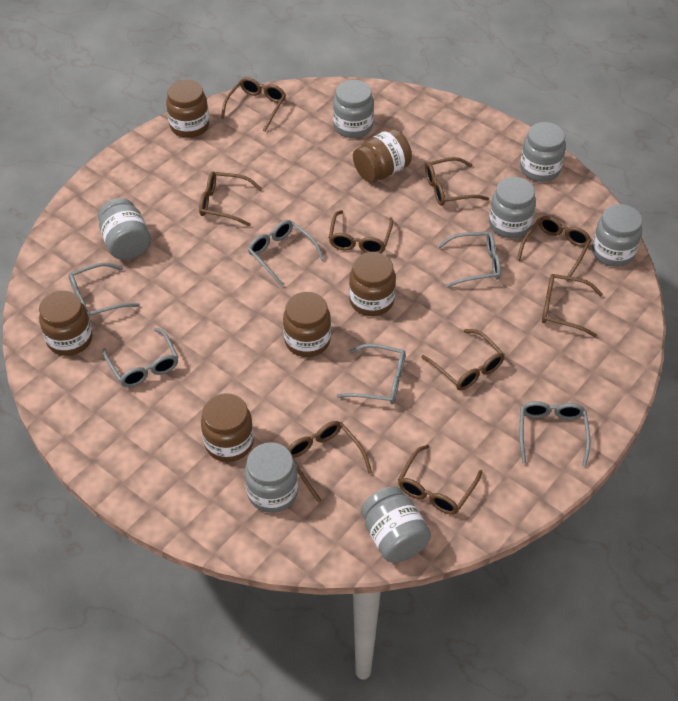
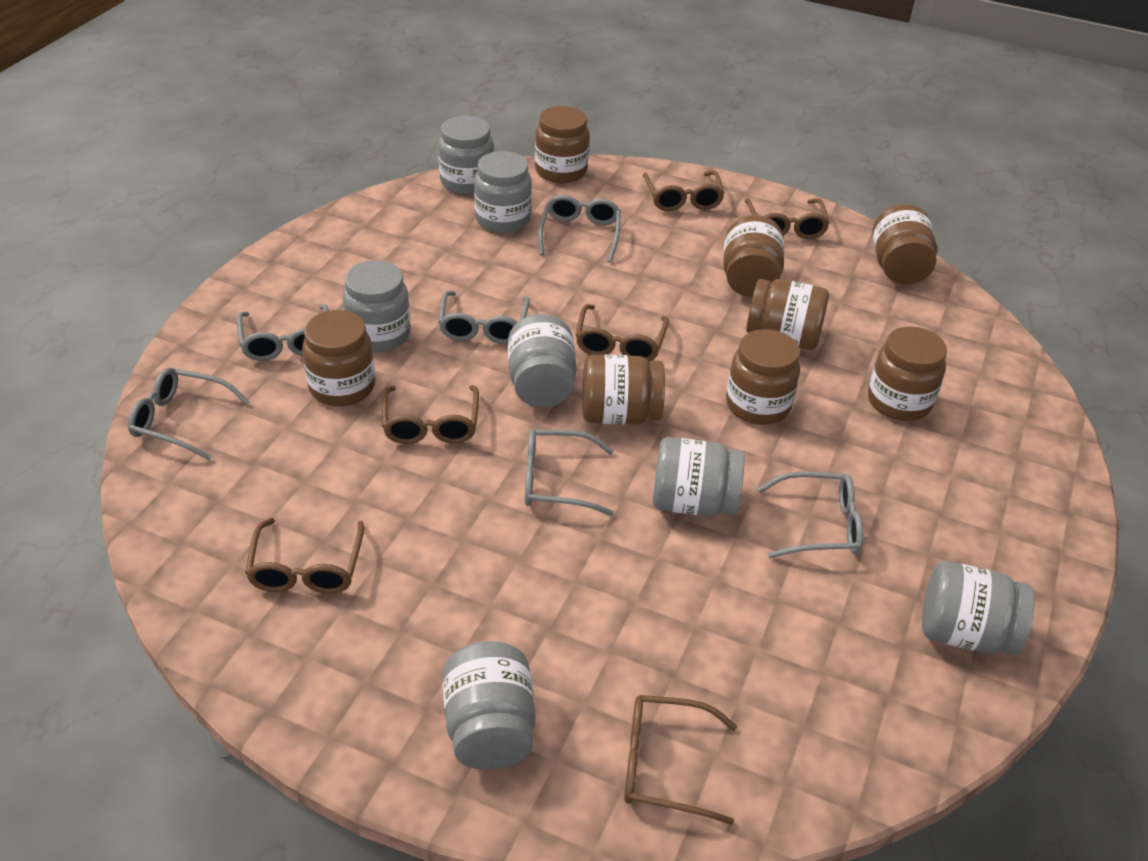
brown glasses: 9 -> 6
brown jar: 6 -> 8

